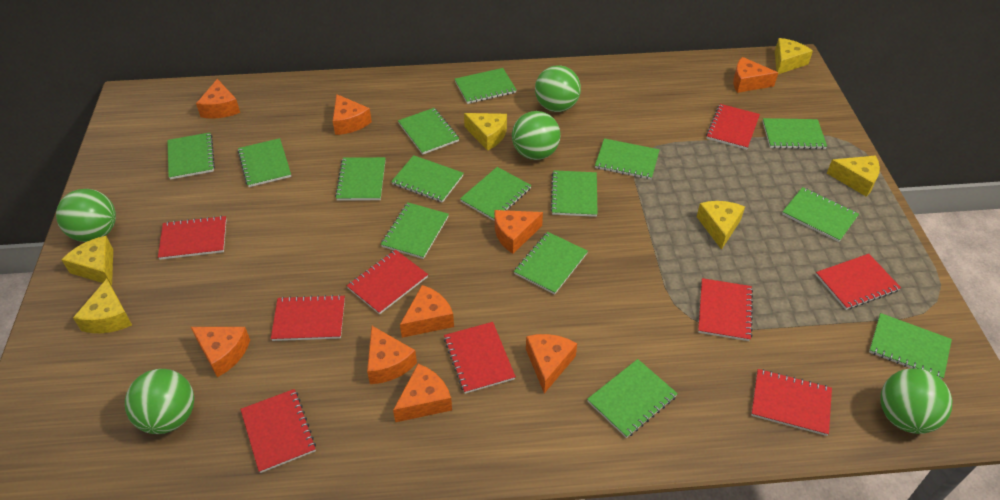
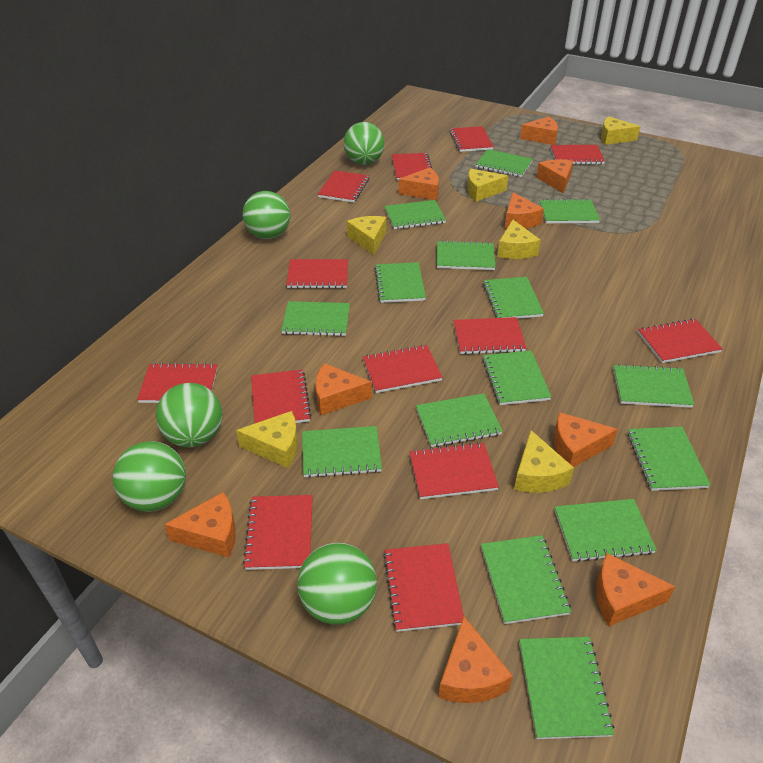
red notebook: 9 -> 13

